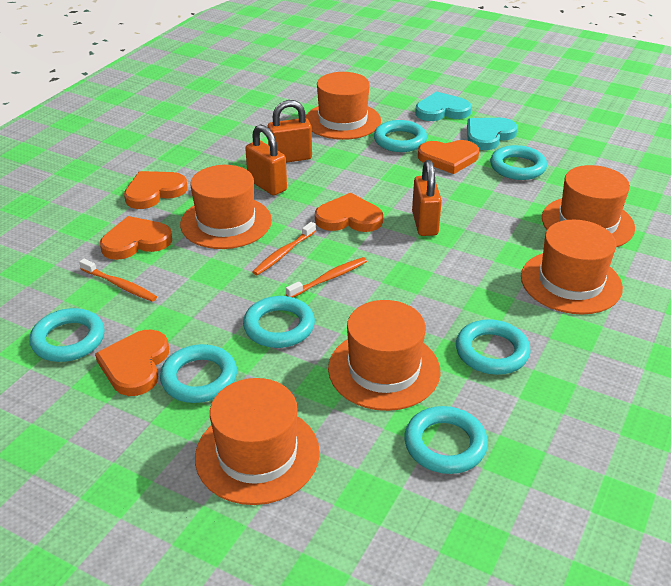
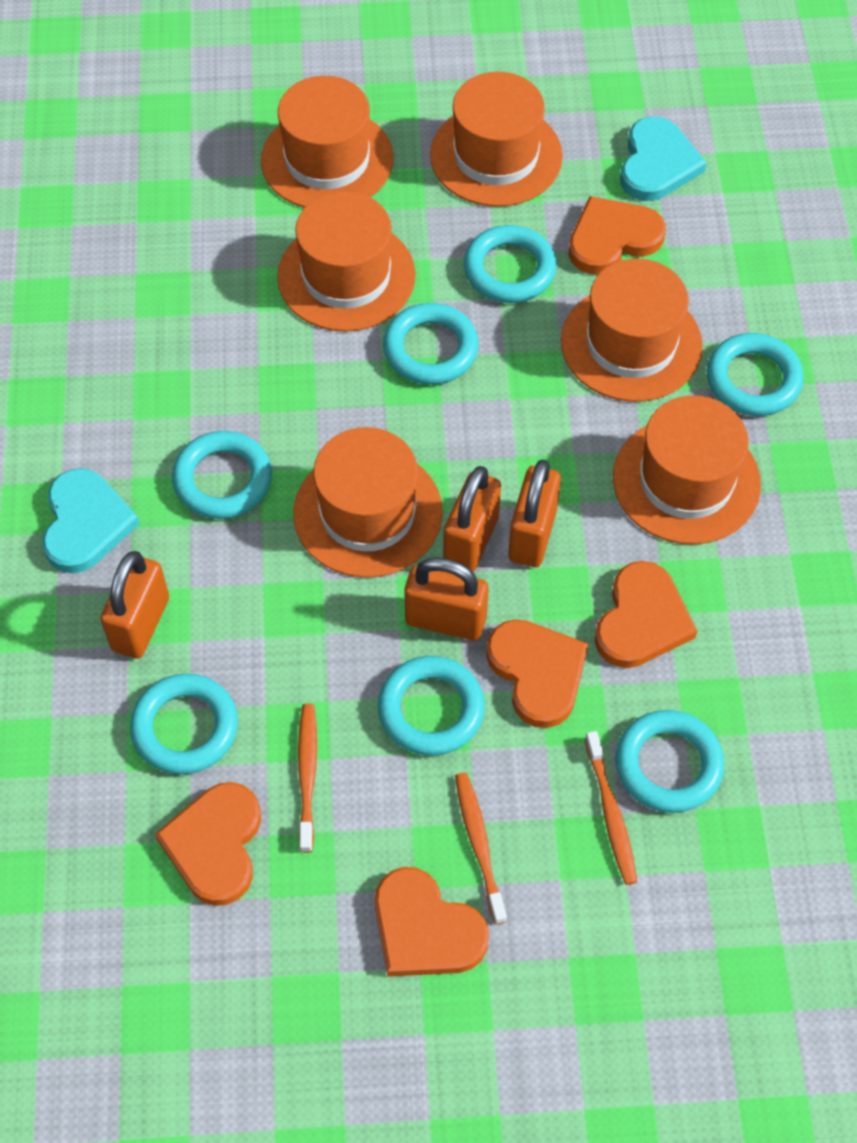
orange padlock: 3 -> 4

